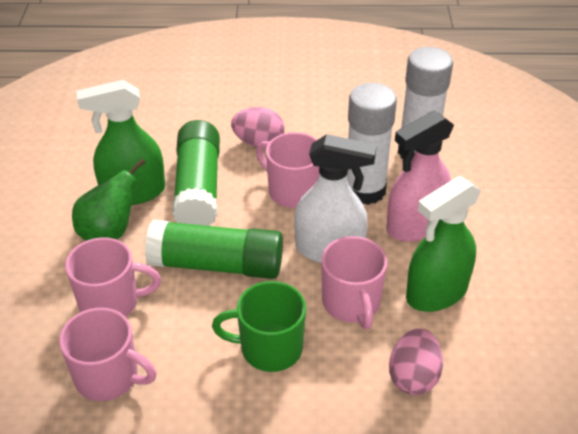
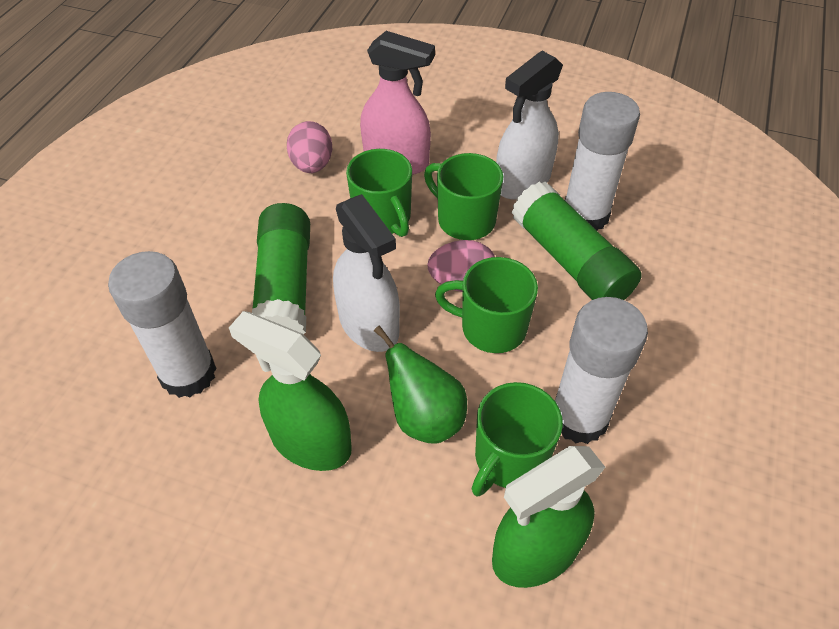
green mug: 1 -> 4
pink mug: 4 -> 0
white glue stick: 2 -> 3
white spray bottle: 1 -> 2

